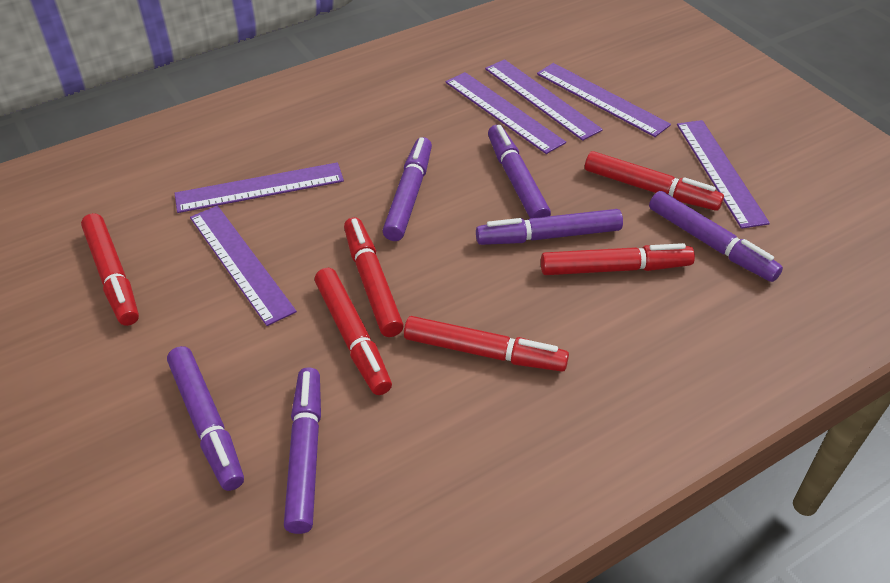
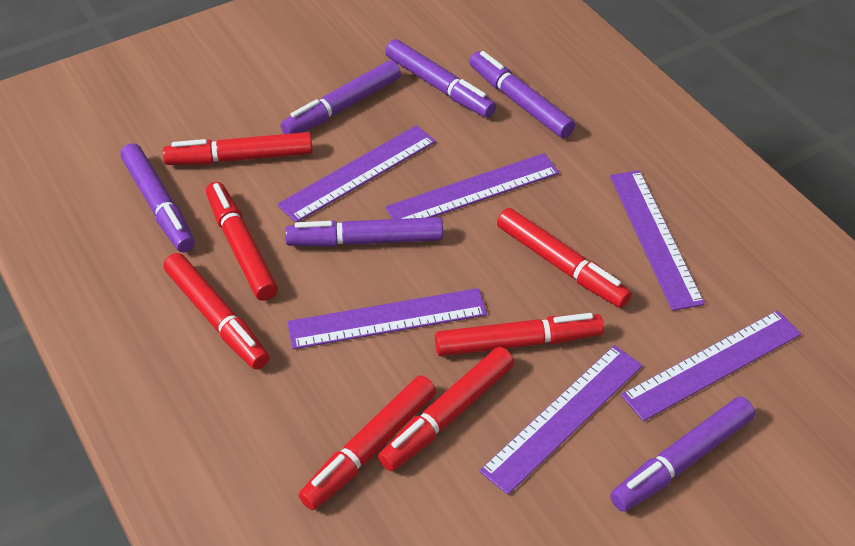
red marker: 6 -> 7

